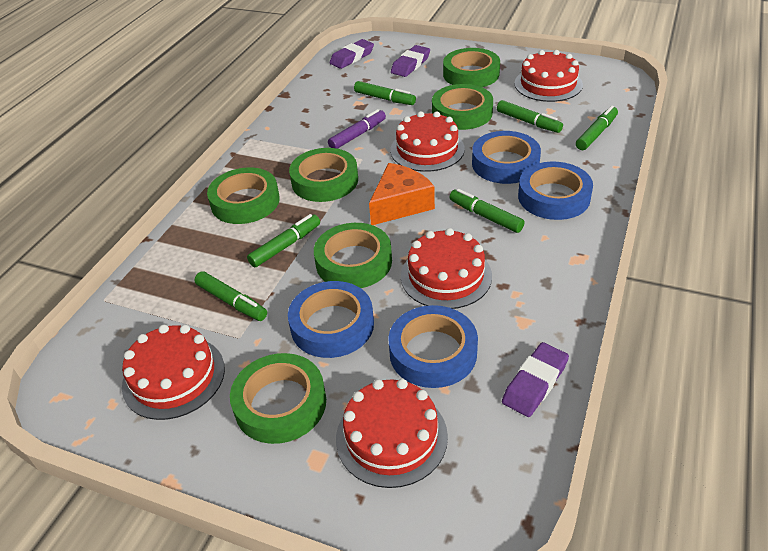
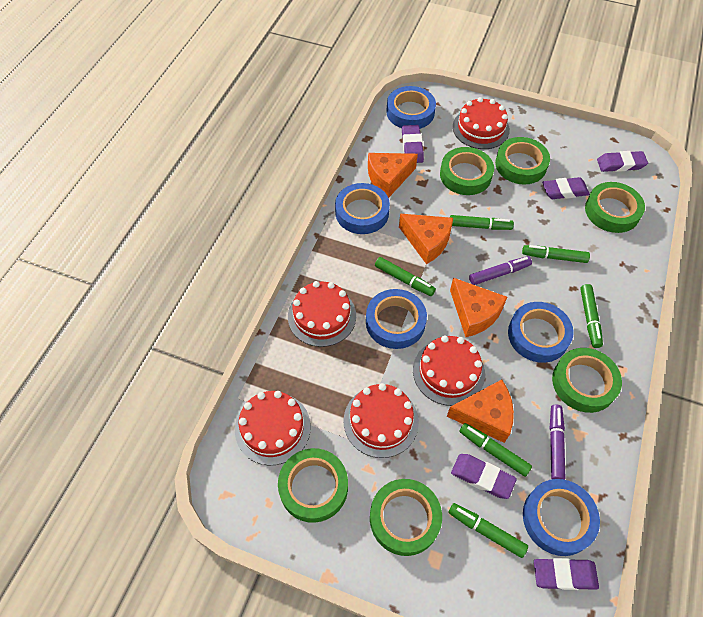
blue tape: 4 -> 5
orange cheese: 1 -> 4
purple eraser: 3 -> 5
purple marker: 1 -> 2

